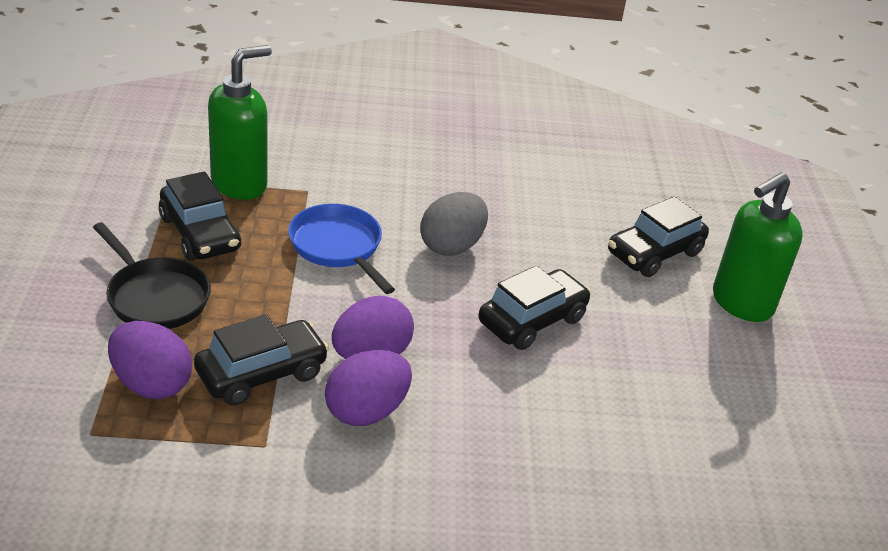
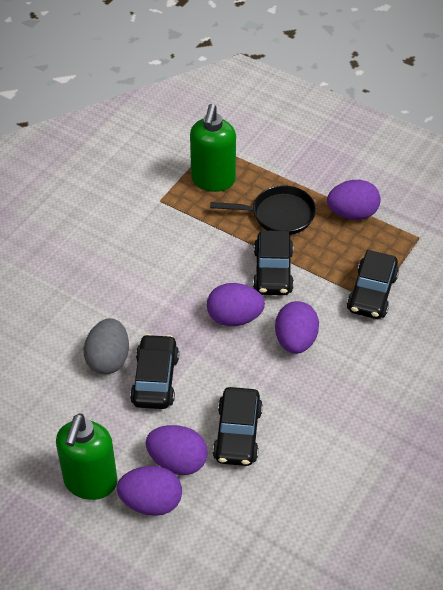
blue pan: 1 -> 0
purple egg: 3 -> 5

